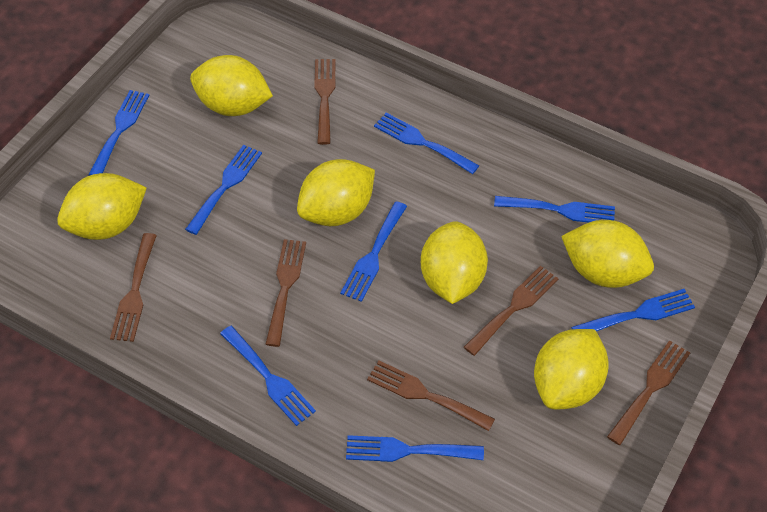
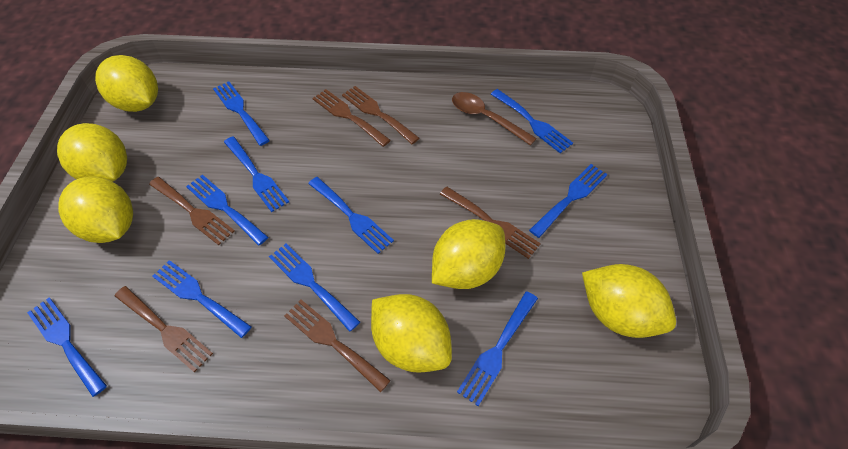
blue fork: 8 -> 10
brown spoon: 0 -> 1

